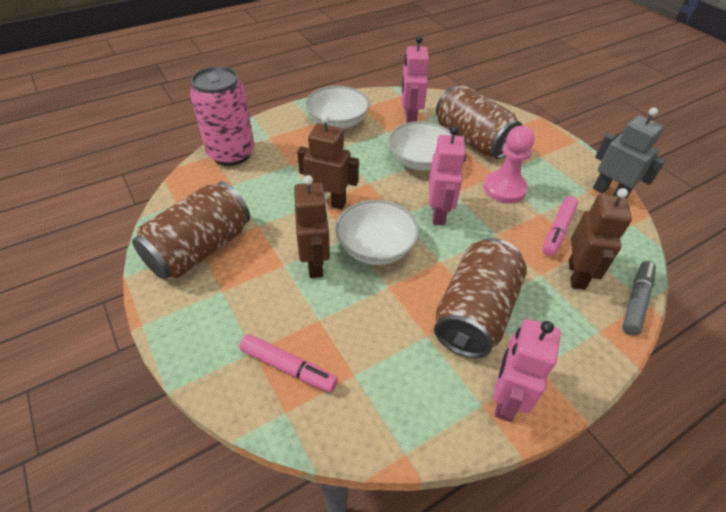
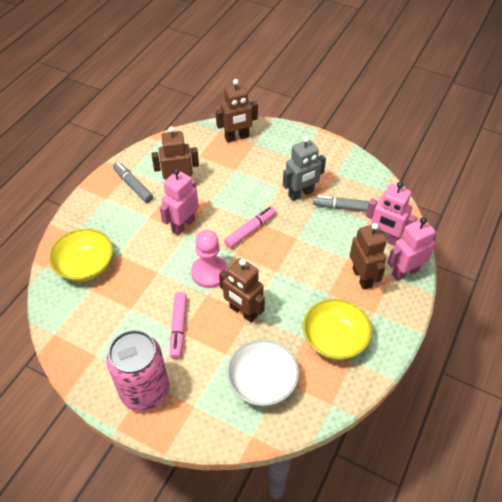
brown can: 3 -> 0
brown robot: 3 -> 4
grey marker: 1 -> 2
white bowl: 3 -> 1
yellow bowl: 0 -> 2

